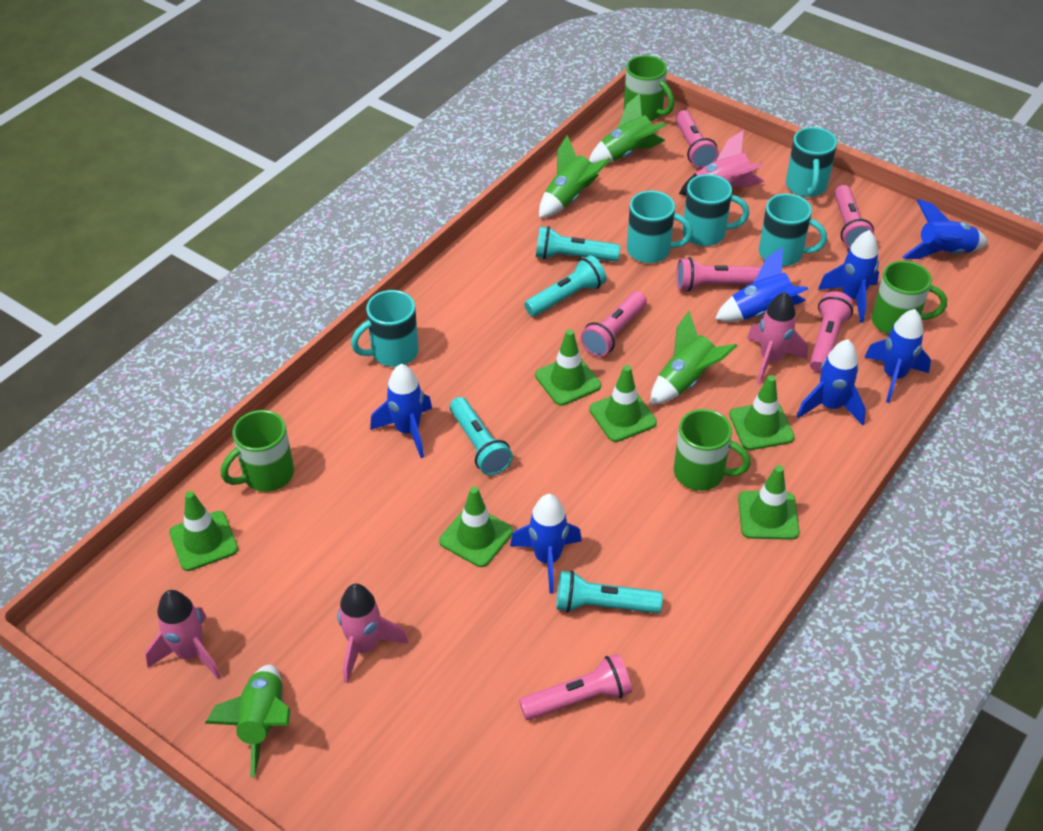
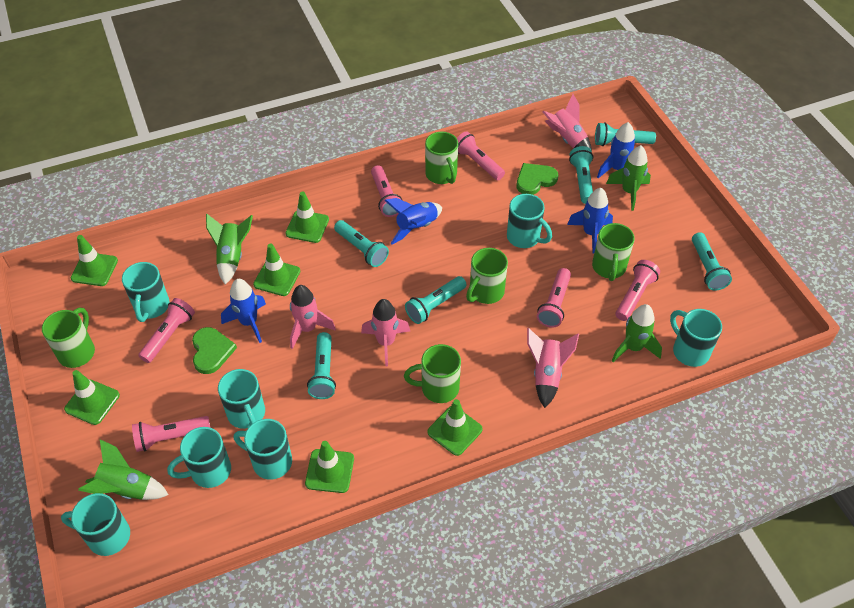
blue rocket: 7 -> 4
green heart: 0 -> 2
green mug: 4 -> 5
turquoise flashlight: 4 -> 6
turquoise mug: 5 -> 7

